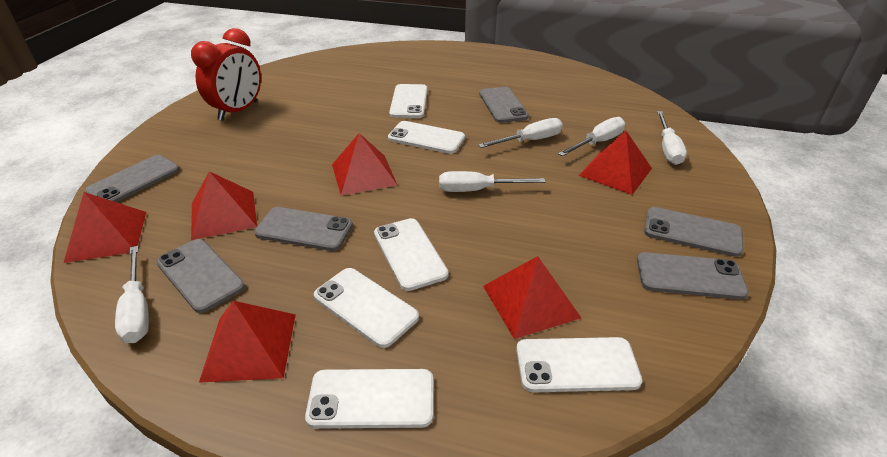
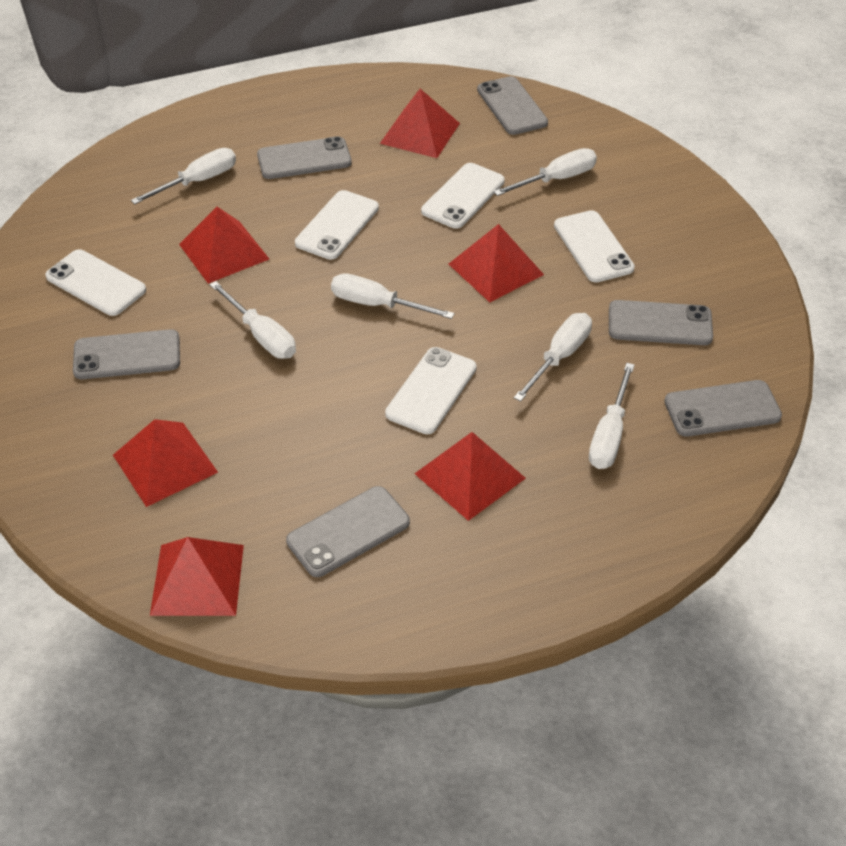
red clock: 1 -> 0
white phone: 6 -> 5
white screwdriver: 5 -> 6

